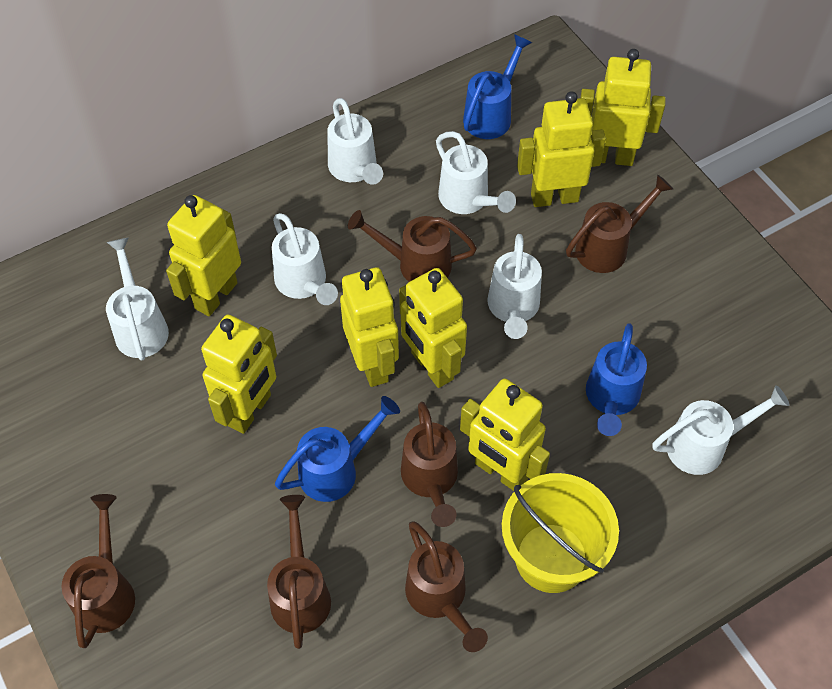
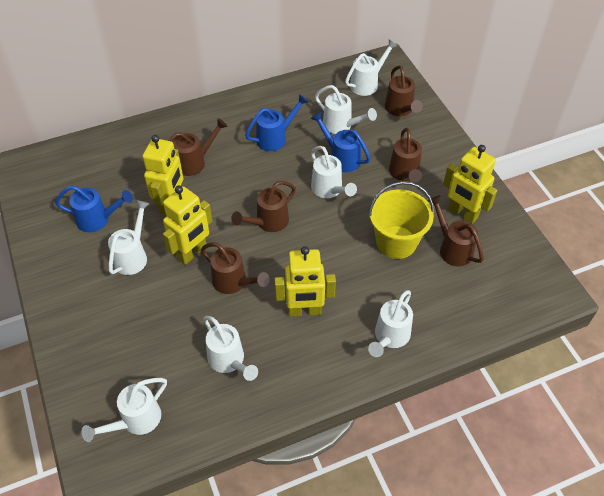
white watering can: 6 -> 7
yellow robot: 7 -> 4

